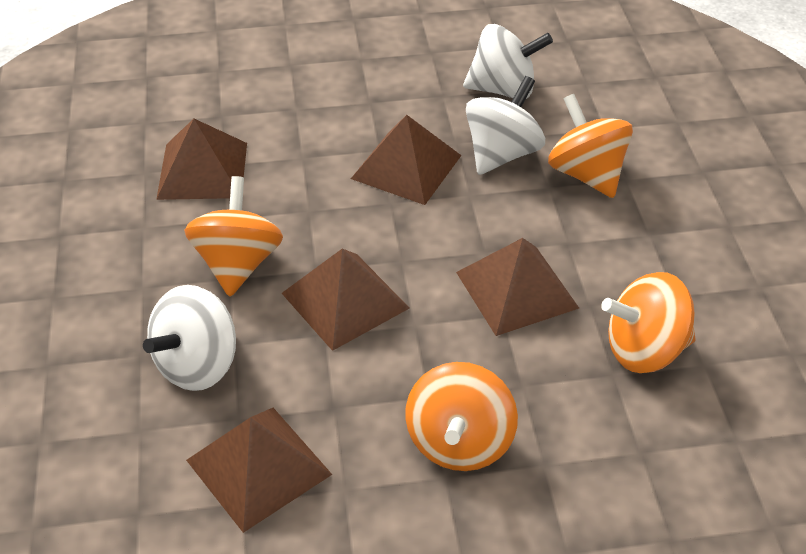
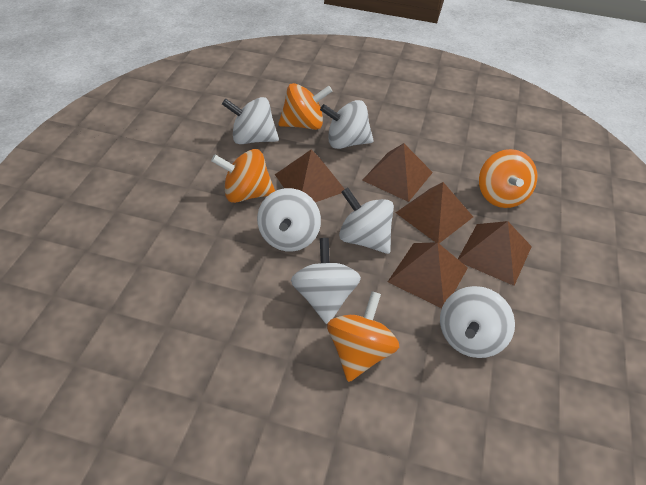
white spinning top: 3 -> 6

